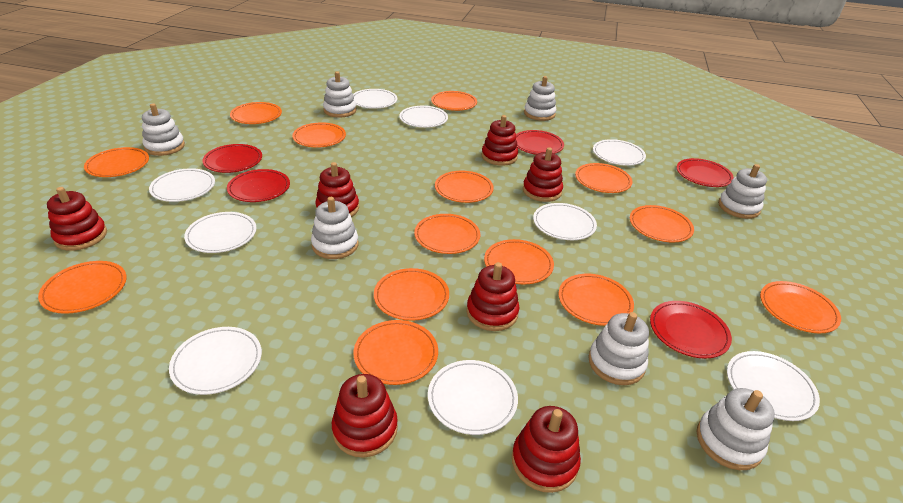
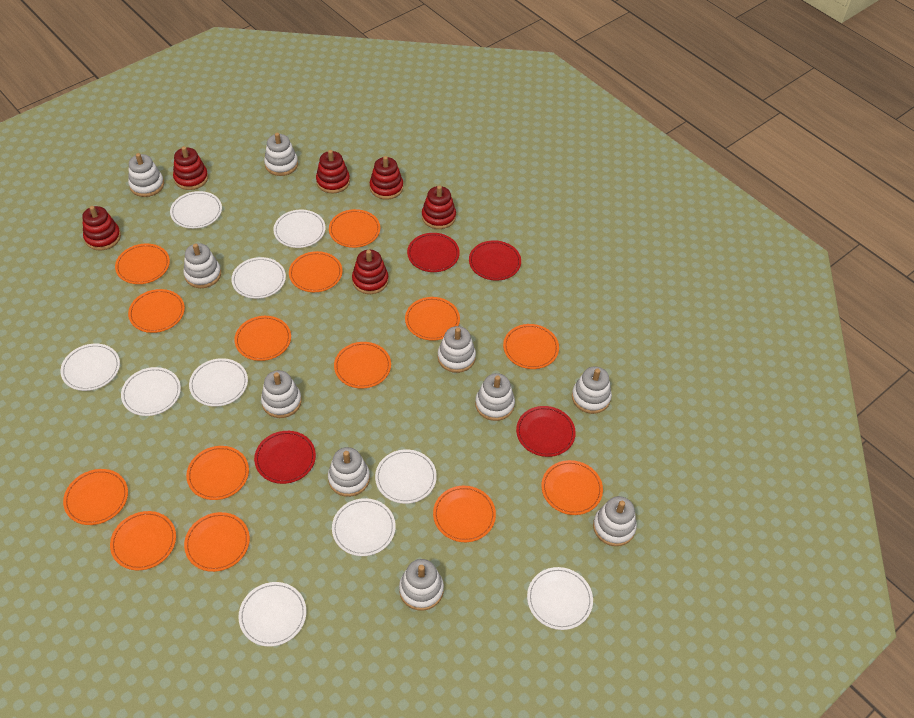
red plate: 5 -> 4
red stacking toy: 7 -> 6
white plate: 9 -> 10
white stacking toy: 7 -> 10

